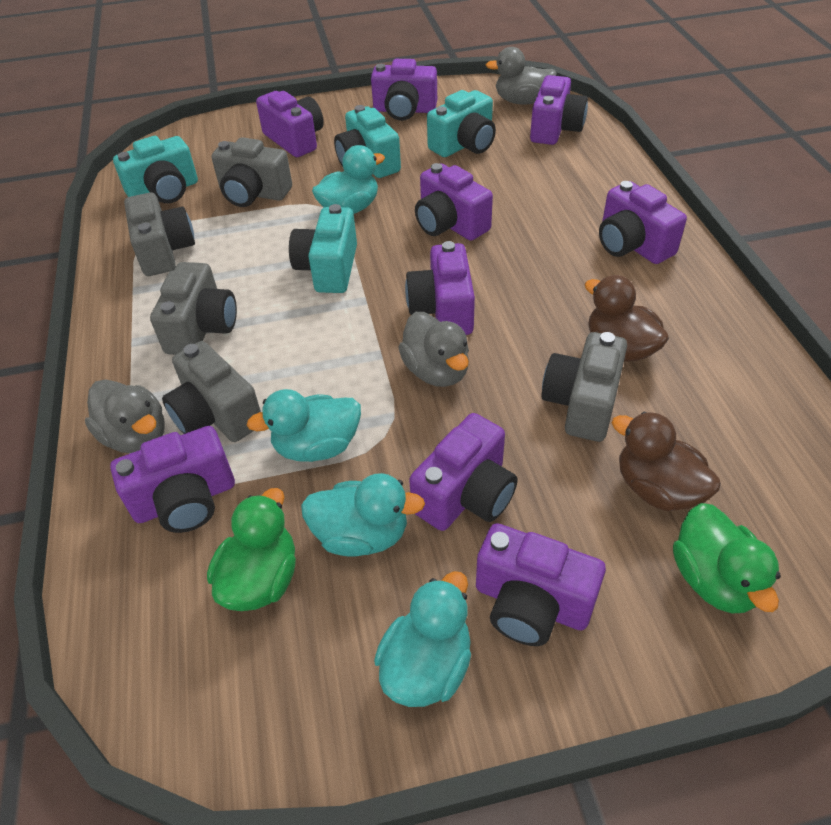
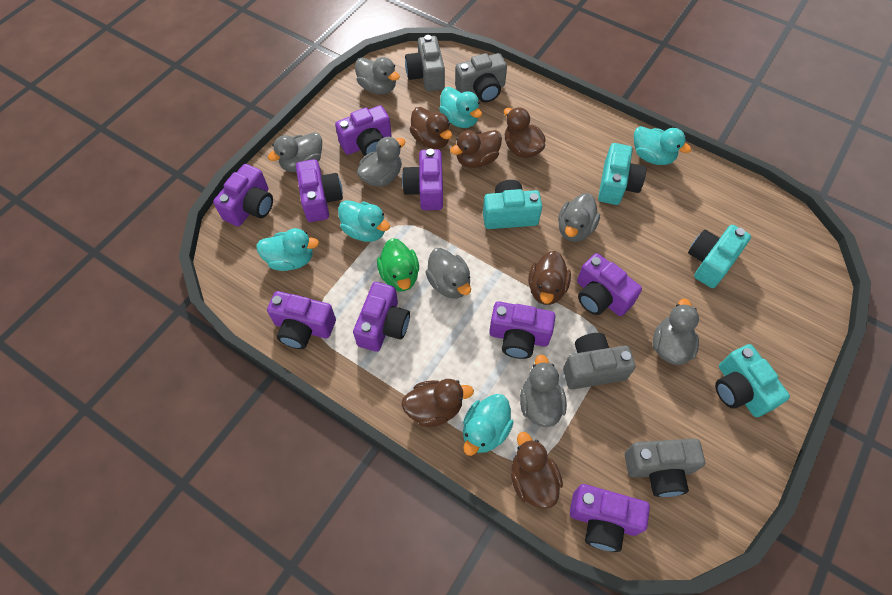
brown duck: 2 -> 6
green duck: 2 -> 1
grey camera: 5 -> 4
grey duck: 3 -> 7
turquoise duck: 4 -> 5

